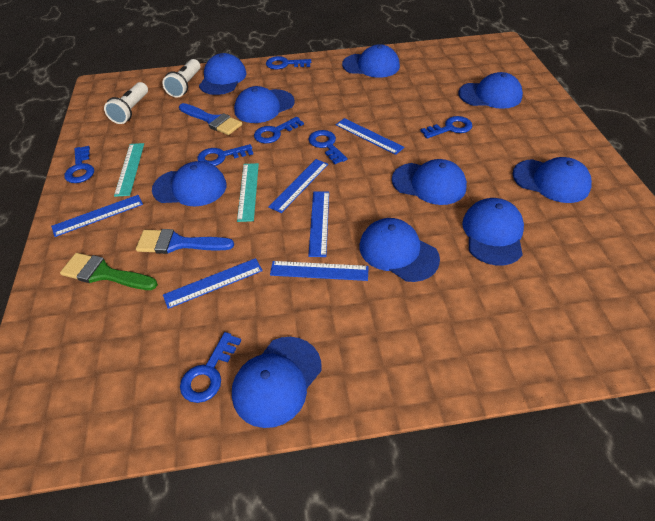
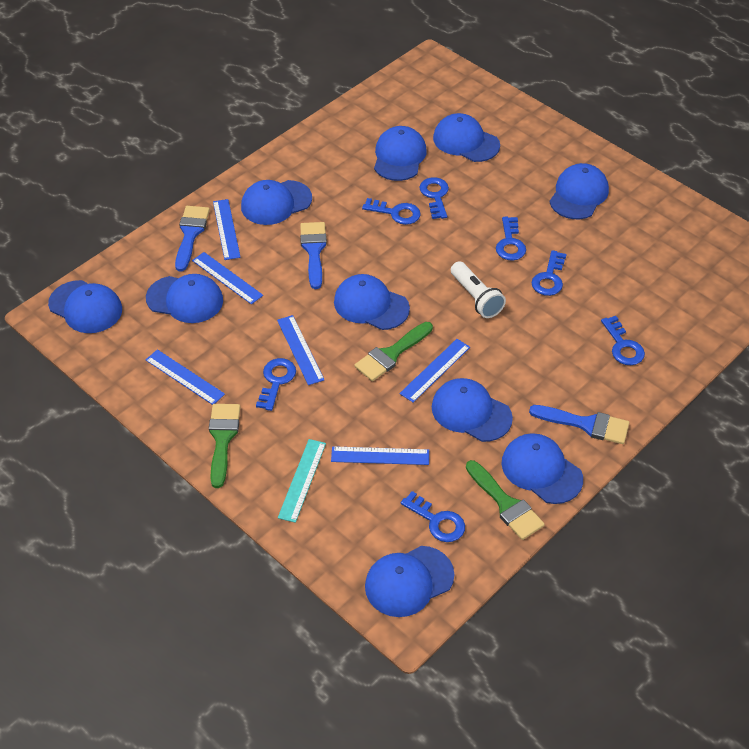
blue brush: 2 -> 3
green brush: 1 -> 3
turquoise ruler: 2 -> 1
white flashlight: 2 -> 1

